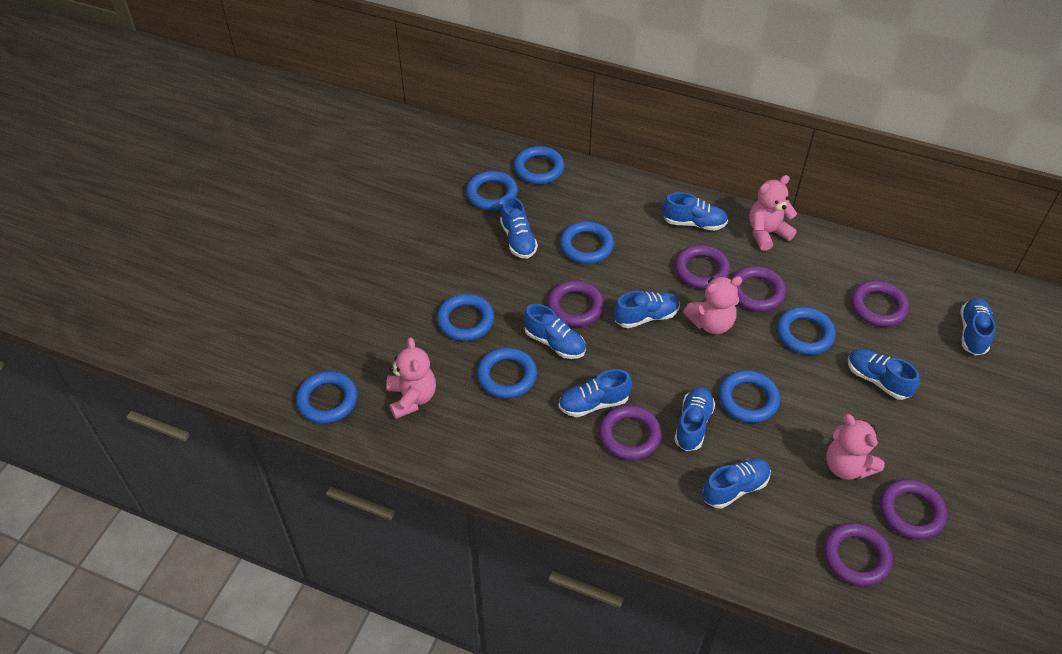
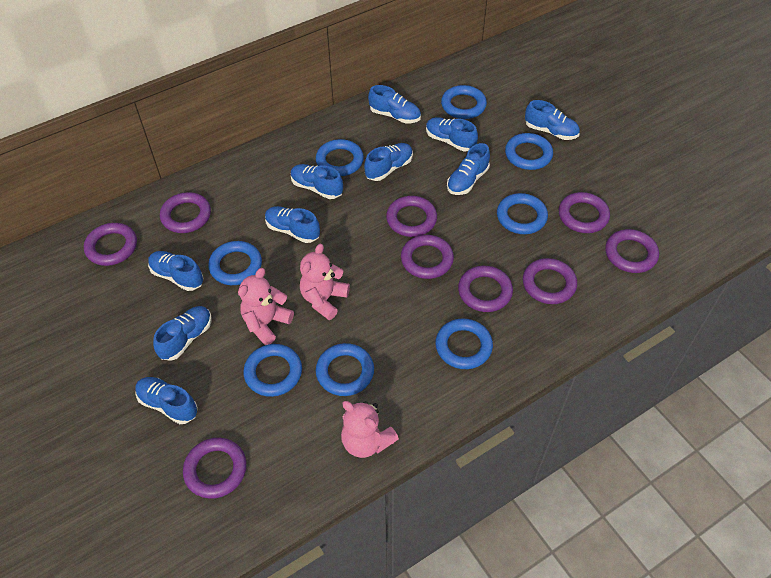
blue shoe: 9 -> 10
pink teddy bear: 4 -> 3
purple ring: 7 -> 9

